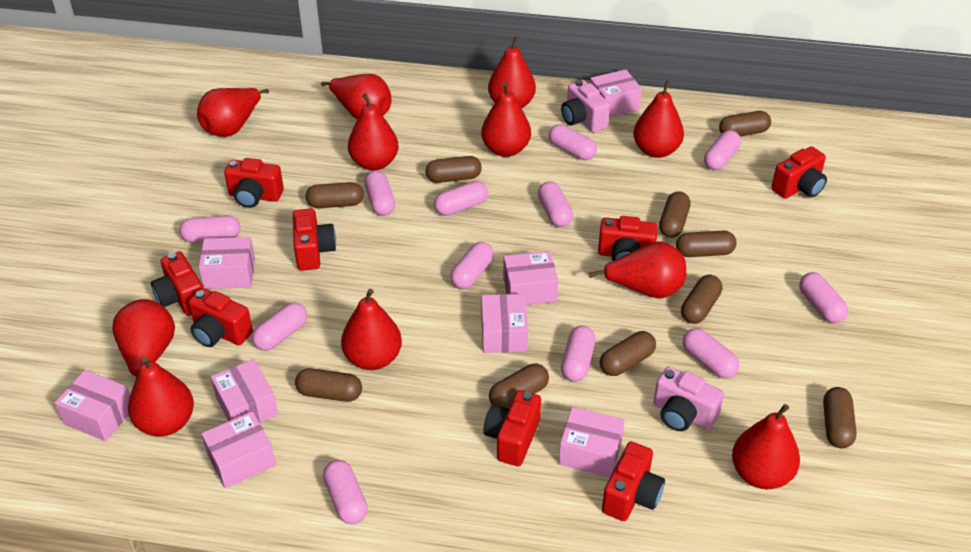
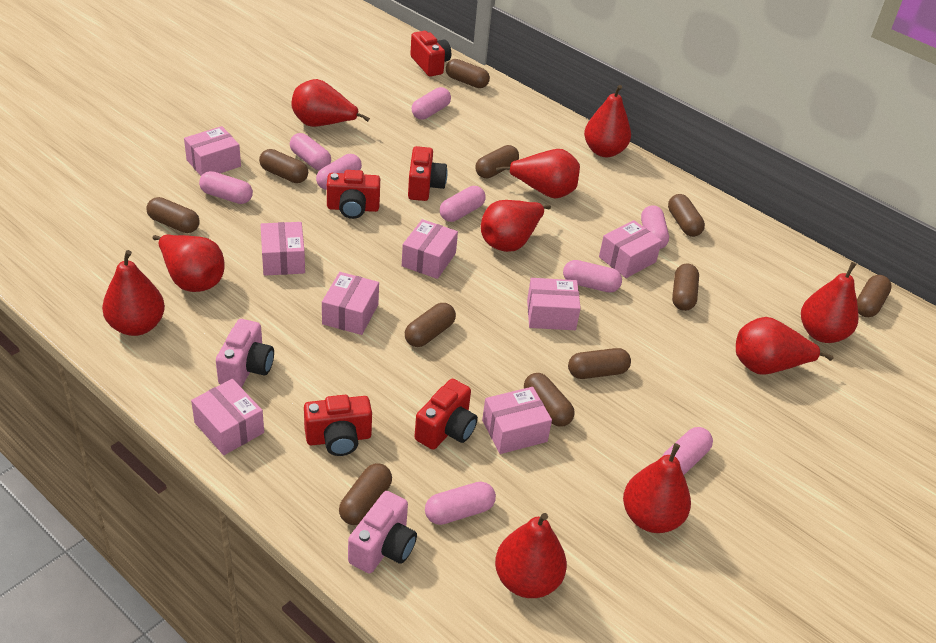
brown capsule: 10 -> 11
pink capsule: 12 -> 9
red camera: 8 -> 5
red pear: 11 -> 10

